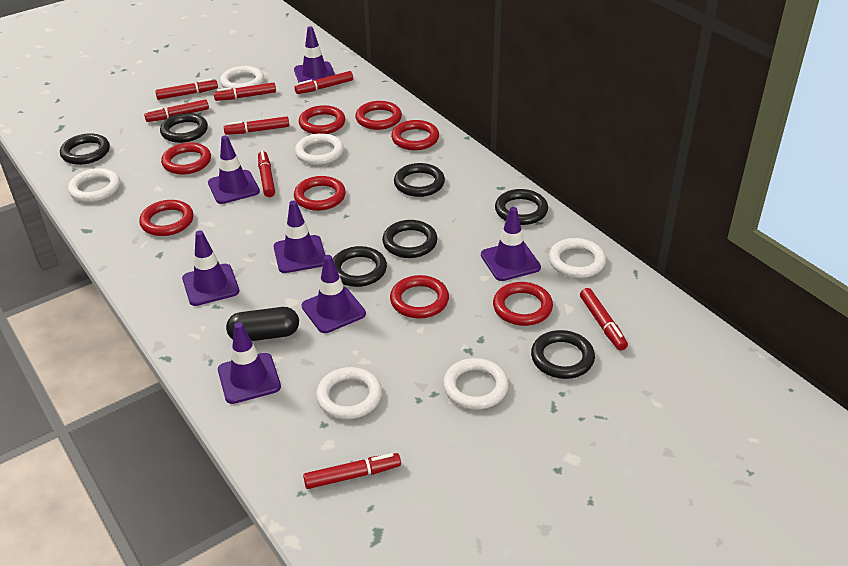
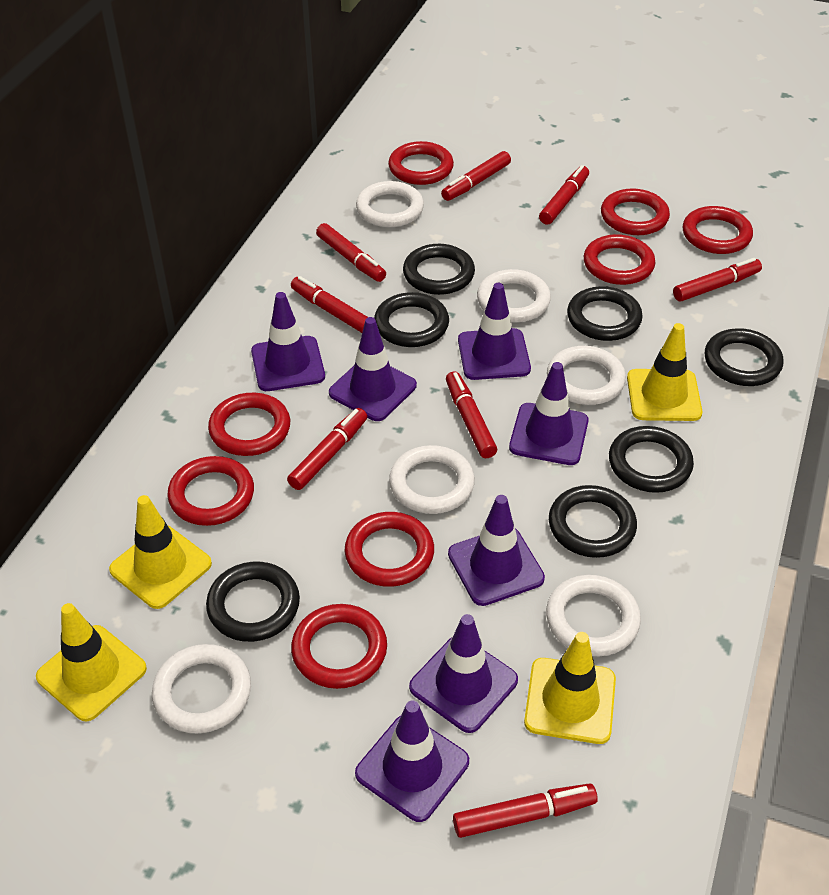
black capsule: 1 -> 0
yellow traffic cone: 0 -> 4

